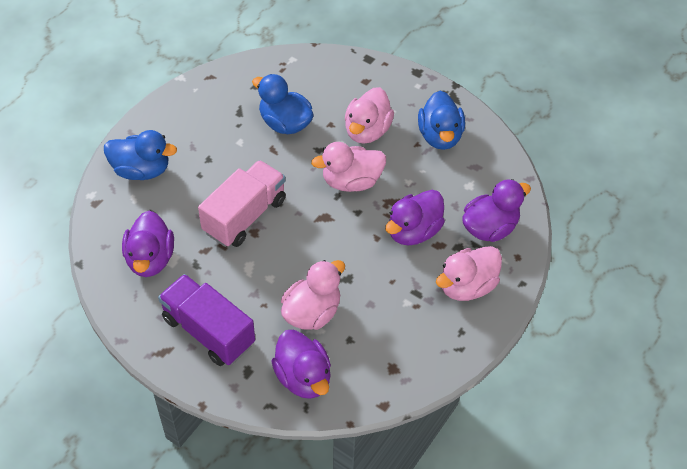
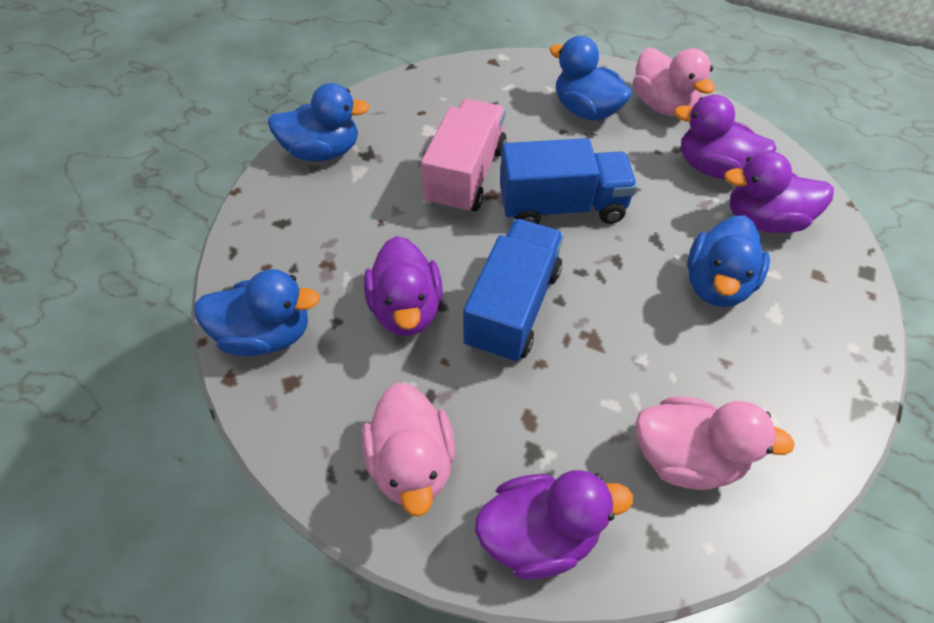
blue duck: 3 -> 4
blue truck: 0 -> 2
pink duck: 4 -> 3
purple truck: 1 -> 0

